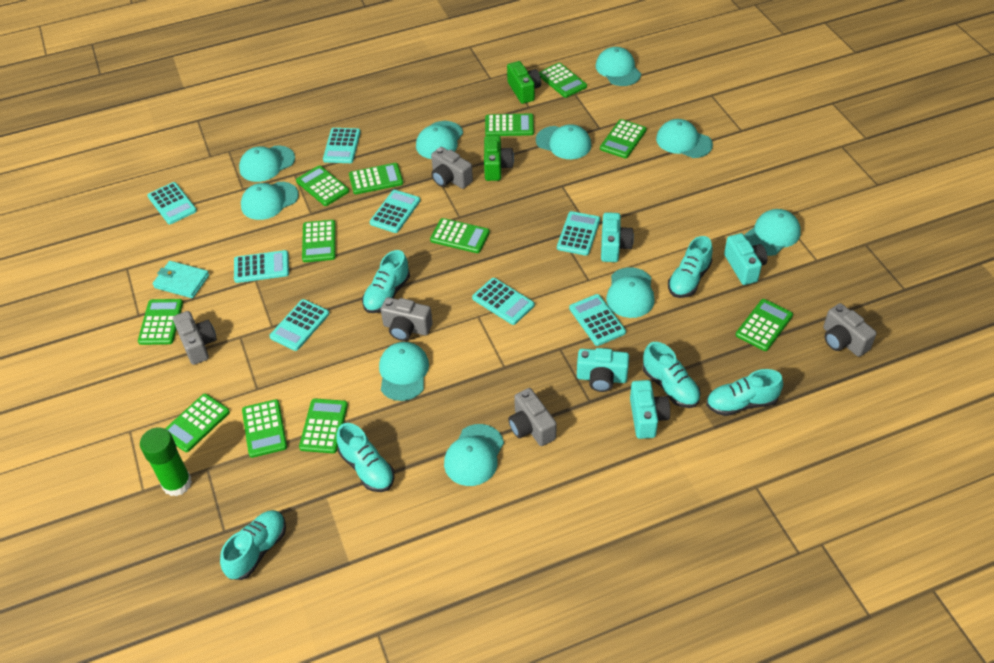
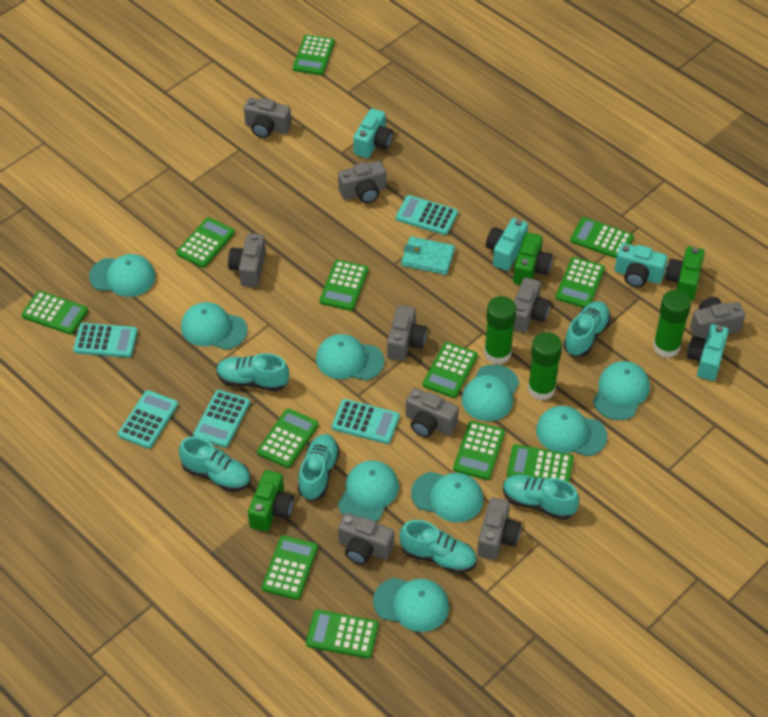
green camera: 2 -> 3
green glue stick: 1 -> 3
grey camera: 5 -> 9
turquoise calculator: 8 -> 5
turquoise cap: 10 -> 9

